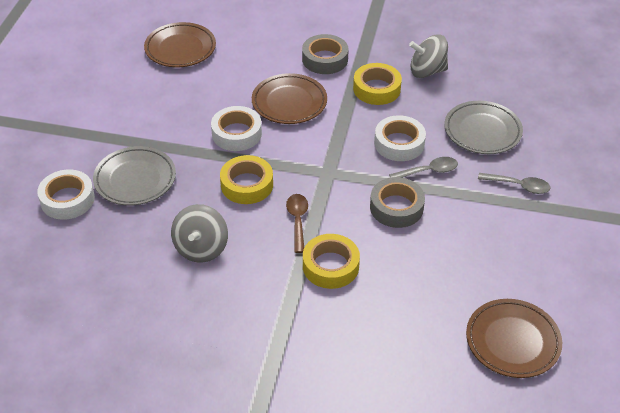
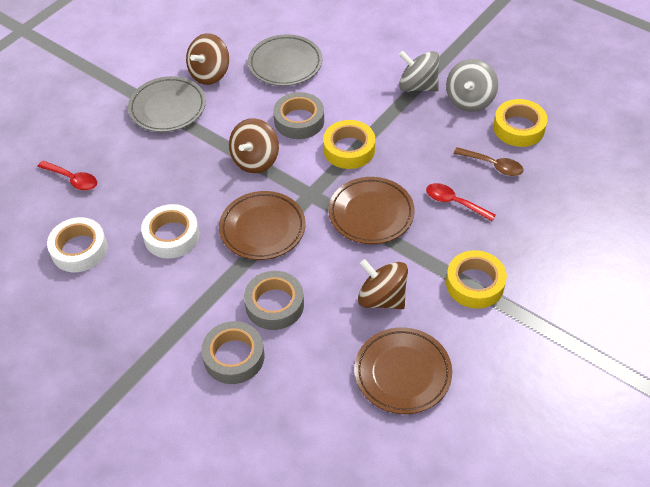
brown spinning top: 0 -> 3
grey spoon: 2 -> 0
grey tape: 2 -> 3
red spoon: 0 -> 2
white tape: 3 -> 2

